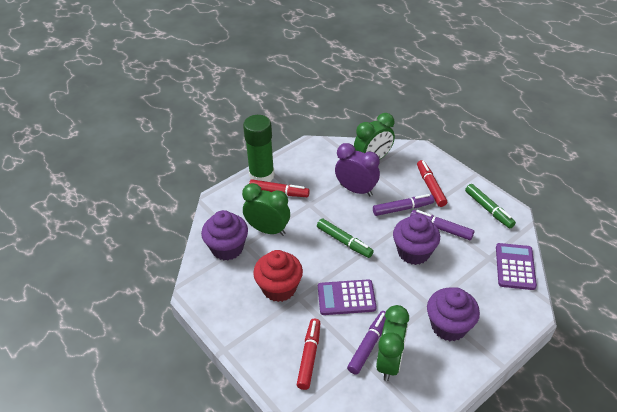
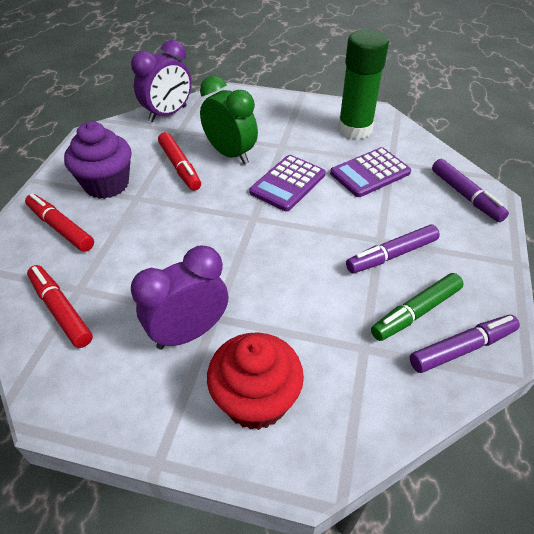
green clock: 3 -> 1
green marker: 2 -> 1
purple clock: 1 -> 2
purple cupcake: 3 -> 1

